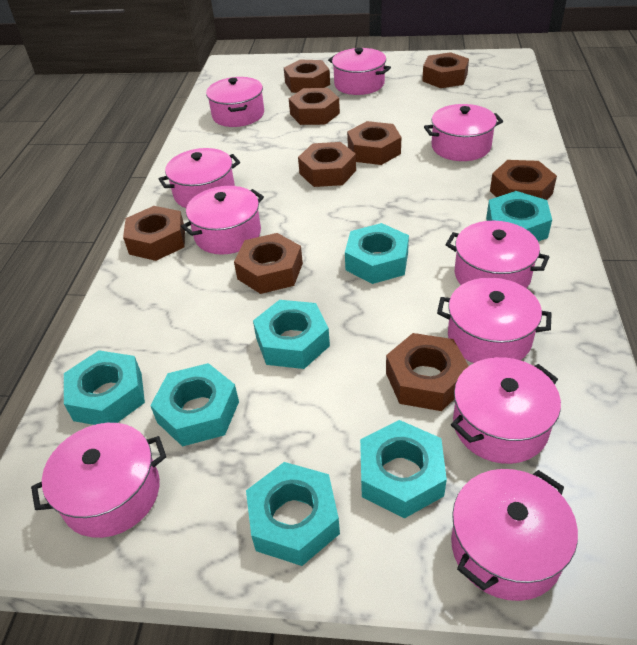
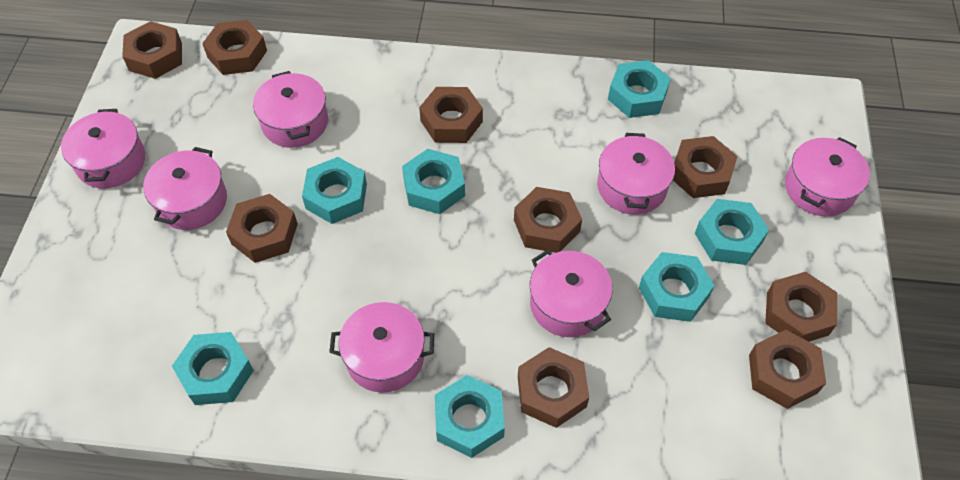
pink pot: 10 -> 7

